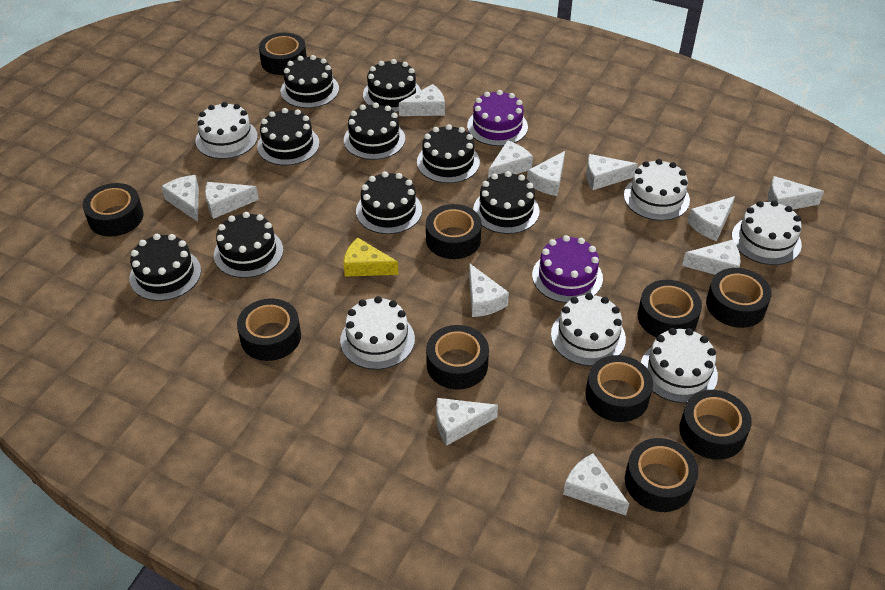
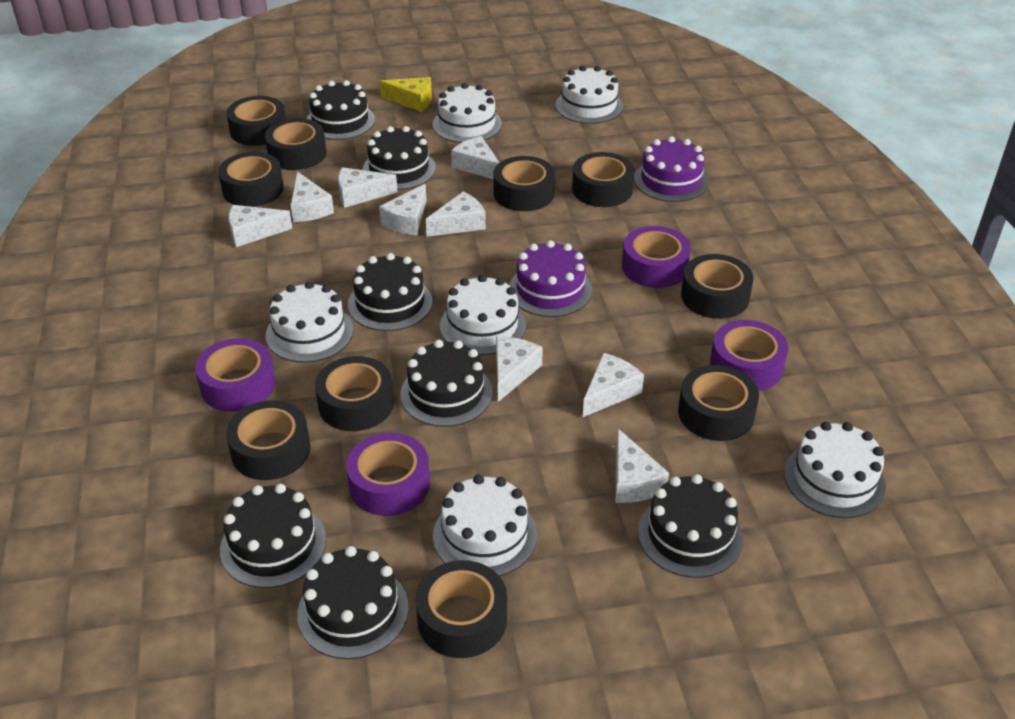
black cake: 9 -> 7
purple tape: 0 -> 4
white cheese: 12 -> 9

